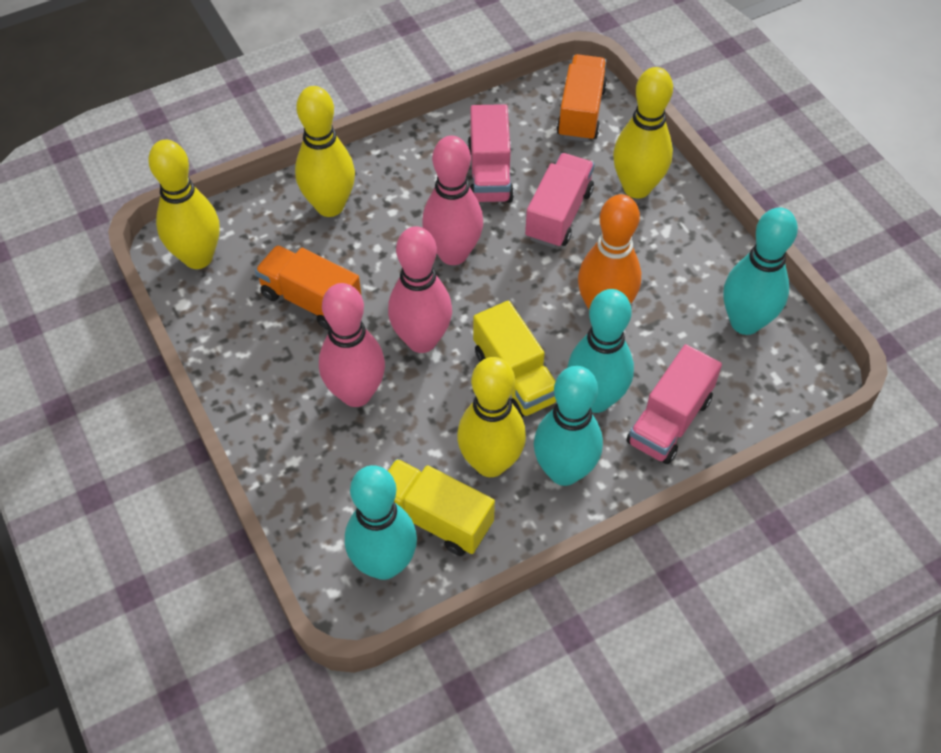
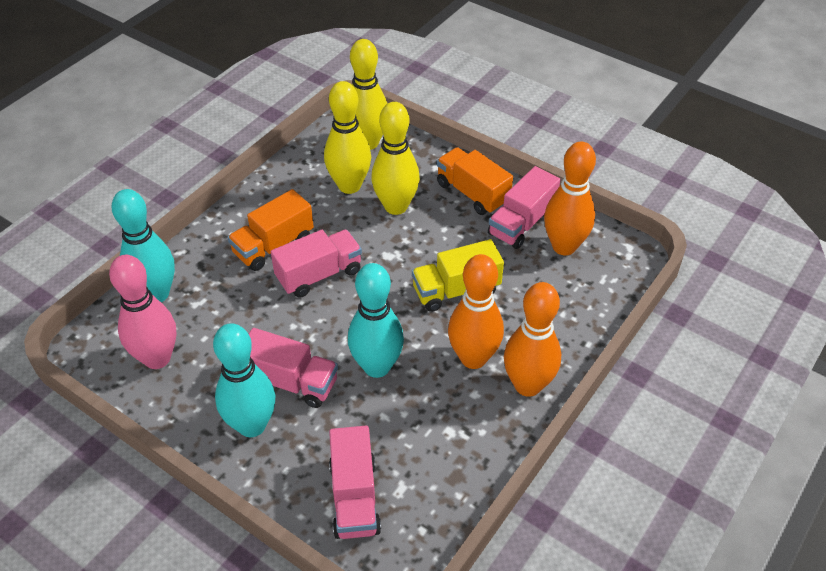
orange bowling pin: 1 -> 3
pink bowling pin: 3 -> 1
pink truck: 3 -> 4
turquoise bowling pin: 4 -> 3
yellow bowling pin: 4 -> 3
yellow truck: 2 -> 1

